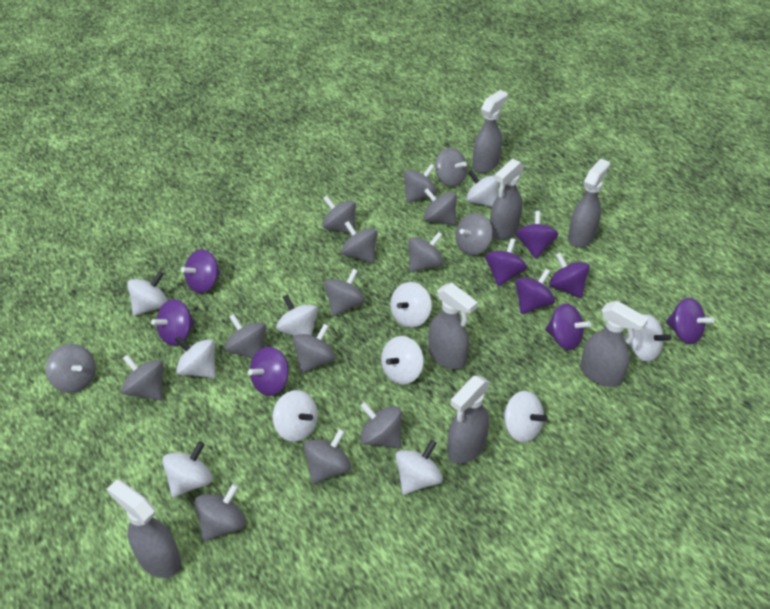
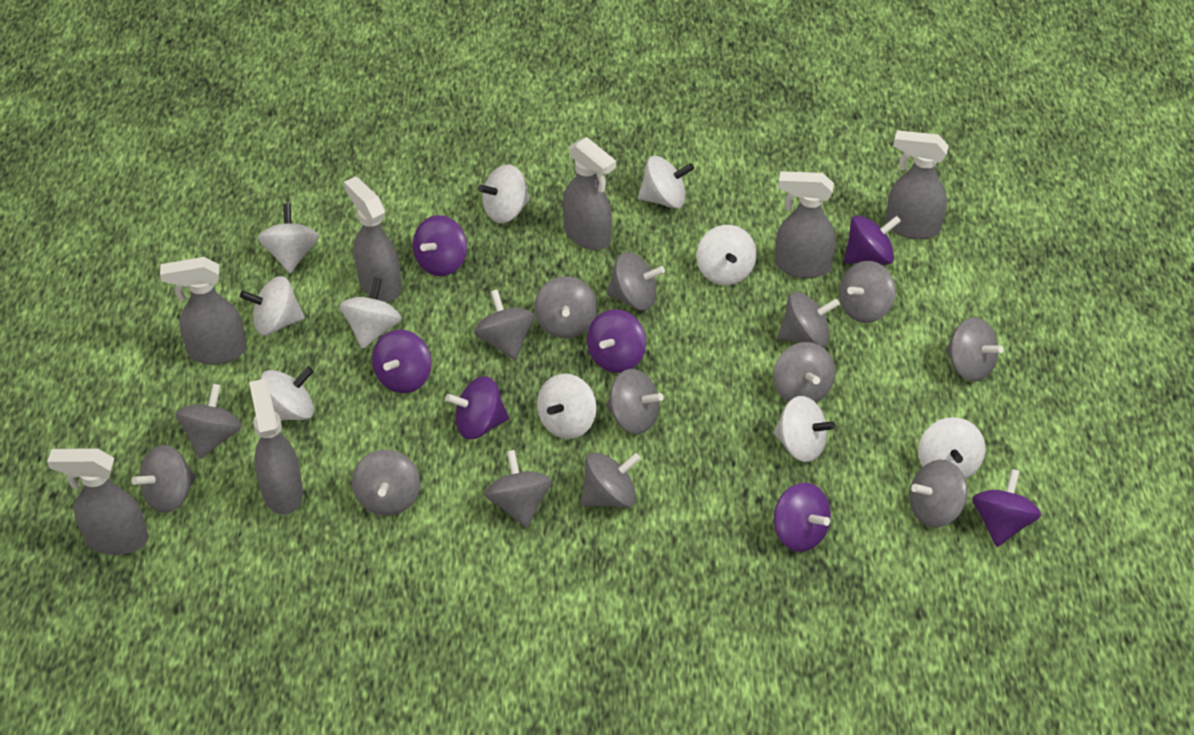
grey spinning top: 15 -> 14
purple spinning top: 9 -> 7
white spinning top: 11 -> 10

